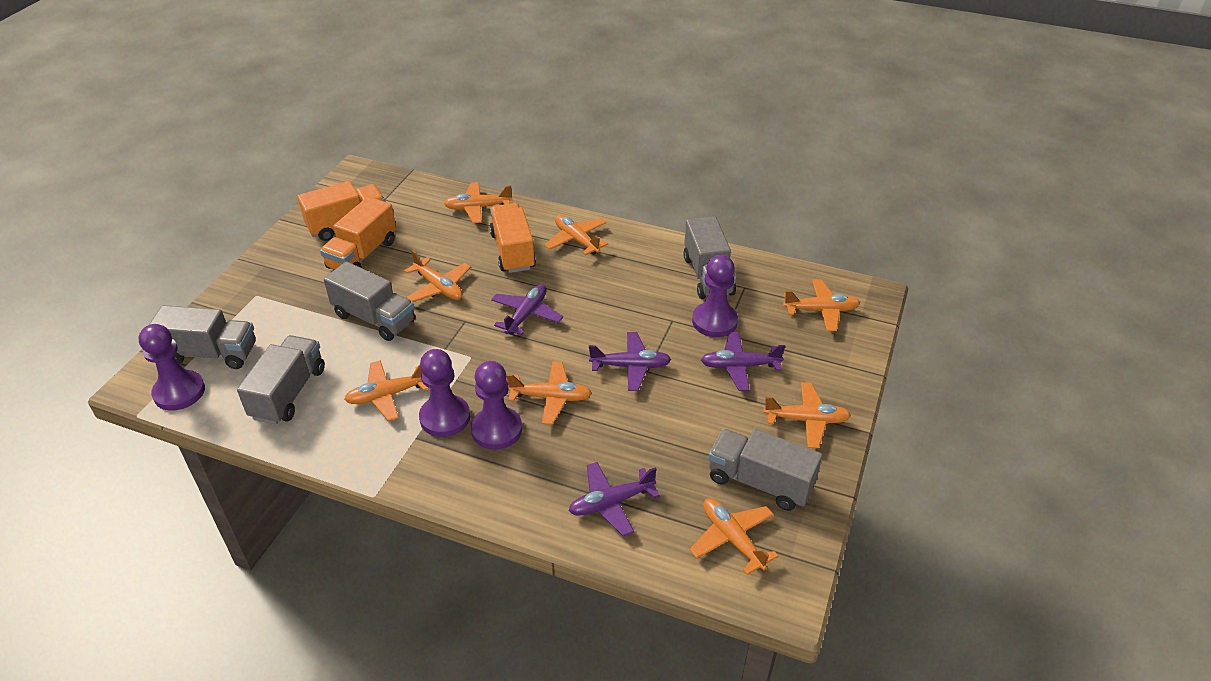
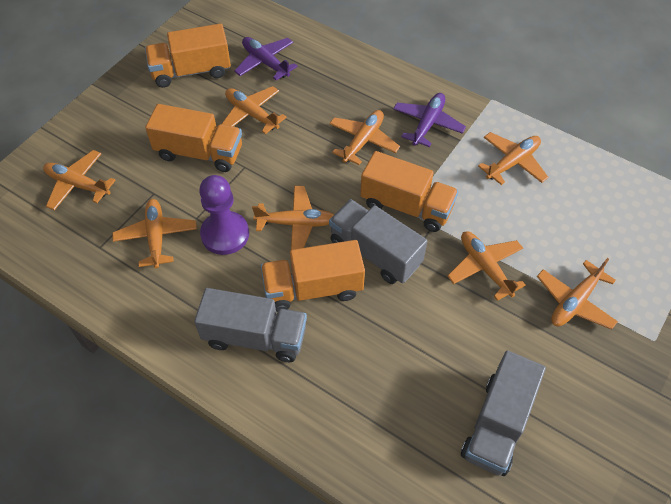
grey truck: 5 -> 3
orange truck: 3 -> 4
purple pawn: 4 -> 1
purple plane: 4 -> 2

